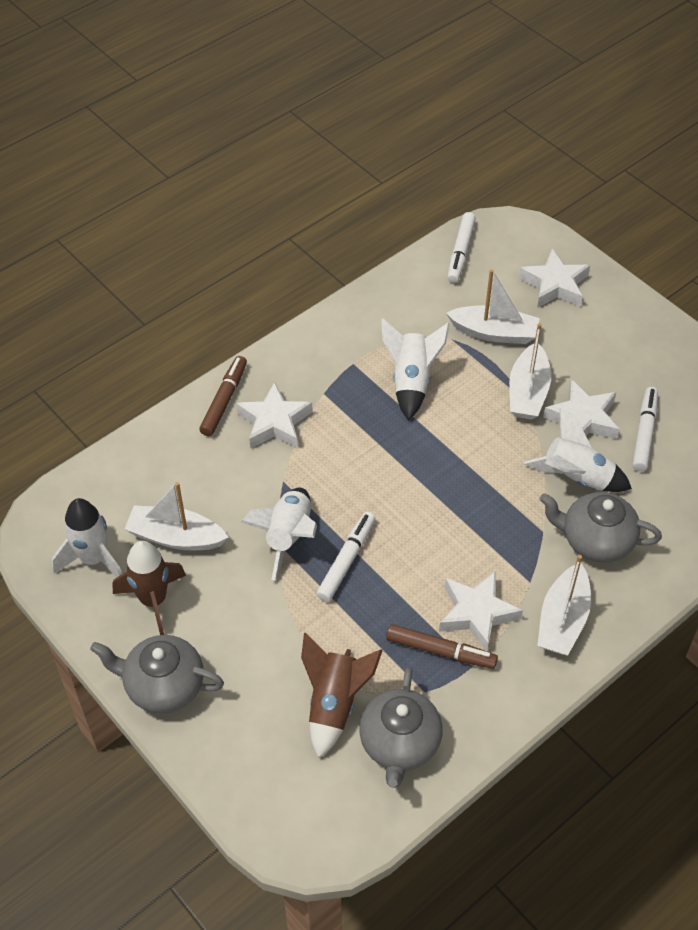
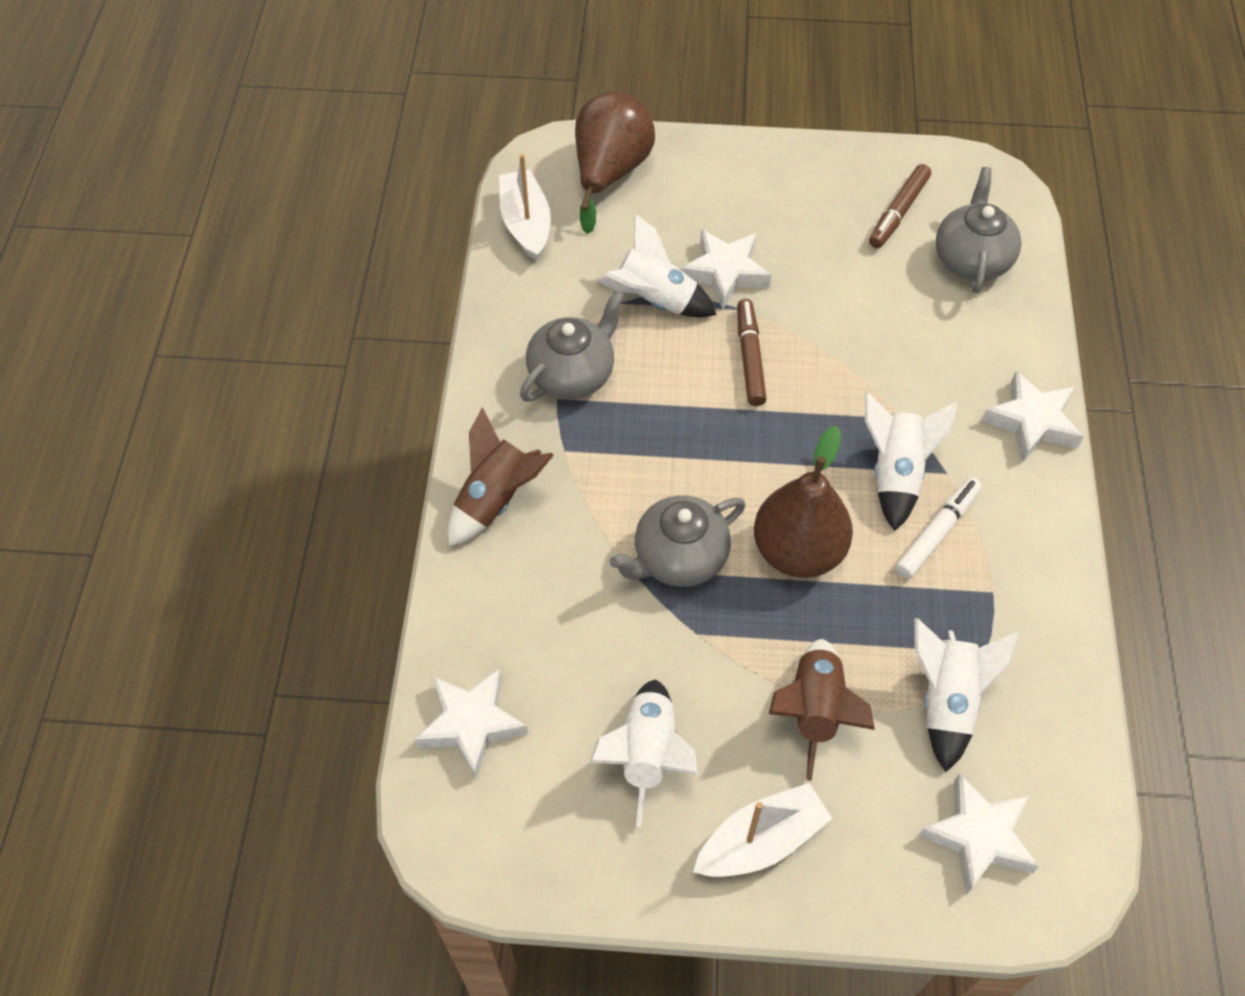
brown pear: 0 -> 2
white boat: 4 -> 2
white marker: 3 -> 1

